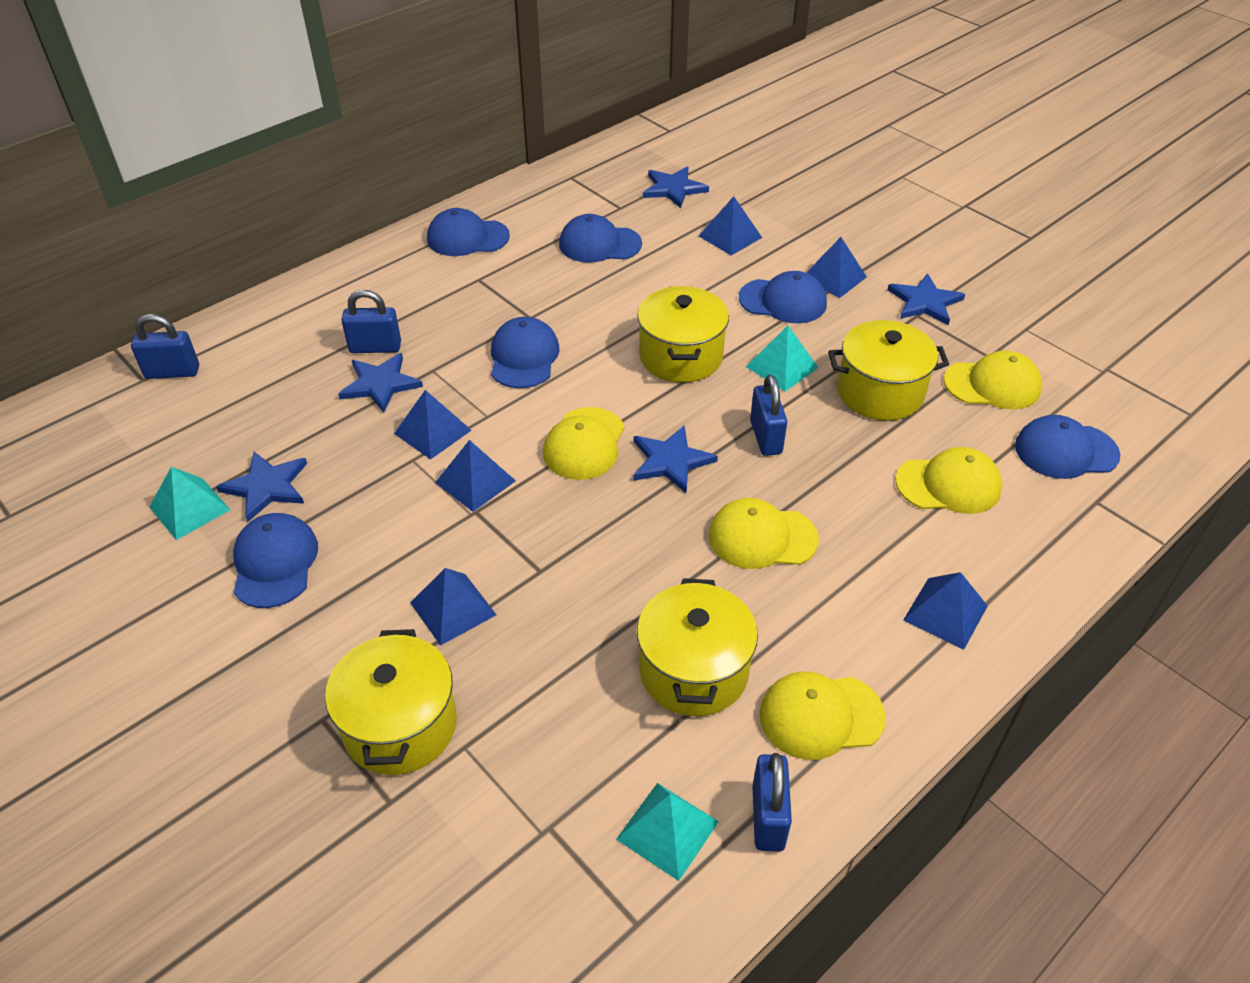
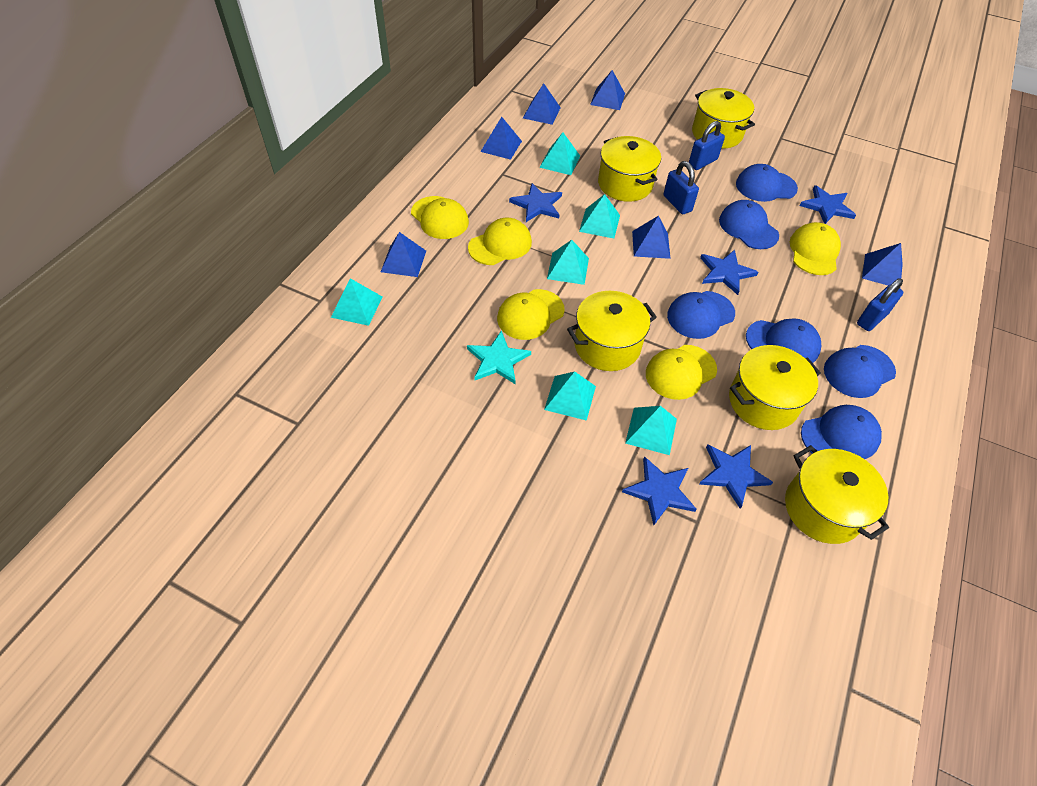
blue padlock: 4 -> 3
turquoise pyramid: 3 -> 6
turquoise star: 0 -> 1
yellow pot: 4 -> 5

